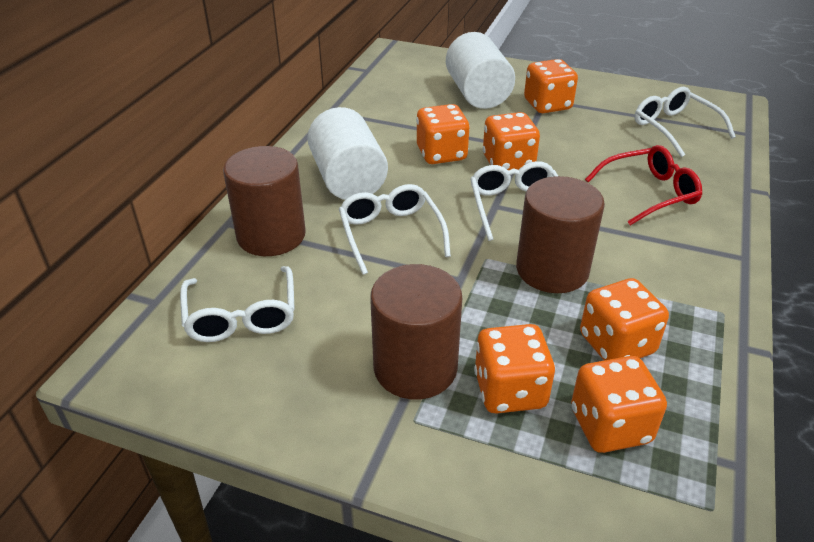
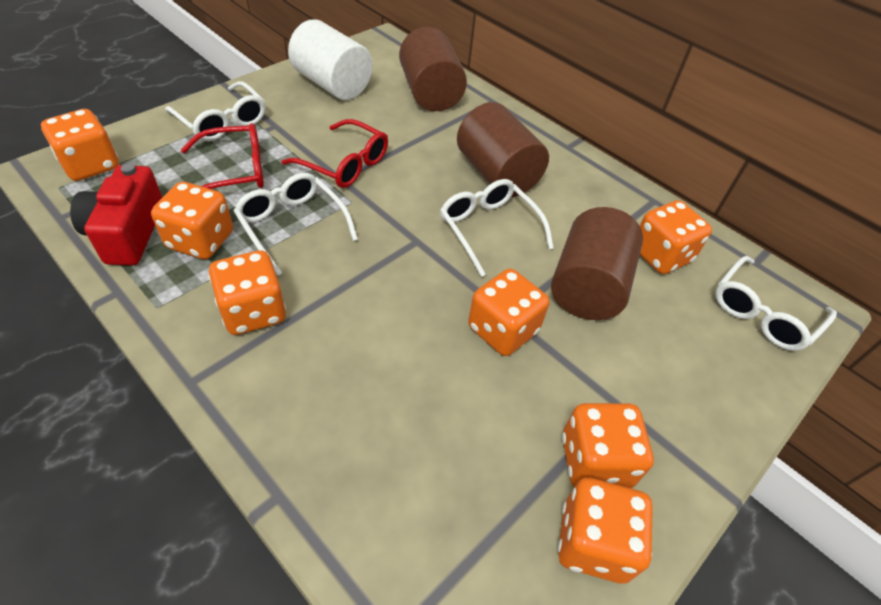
orange dice: 6 -> 7
red camera: 0 -> 1
red glasses: 1 -> 2
white cylinder: 2 -> 1

